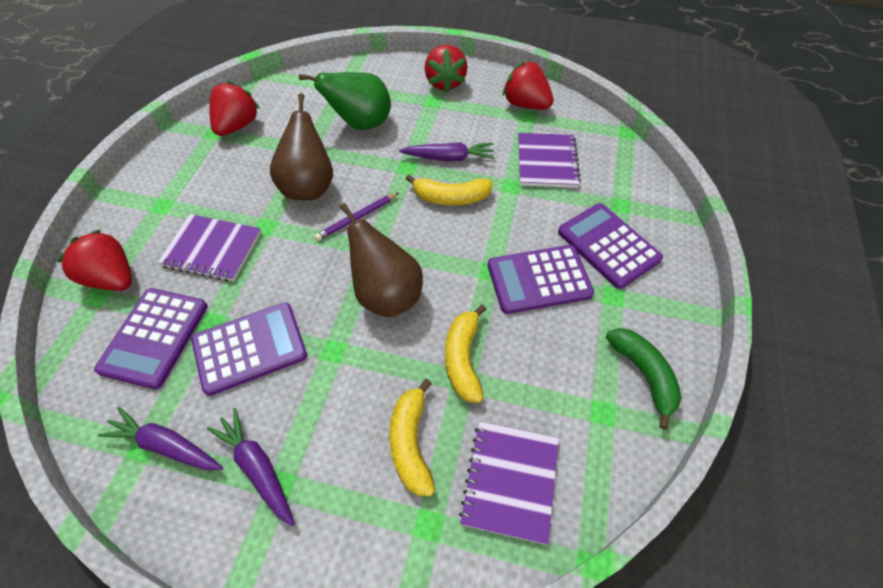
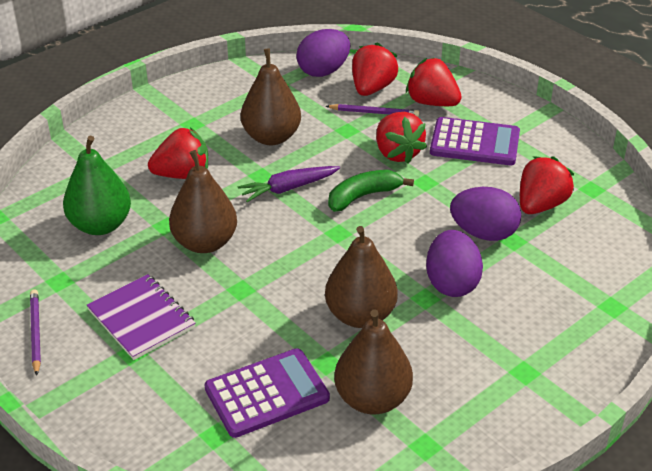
brown pear: 2 -> 4
purple calculator: 4 -> 2
purple carrot: 3 -> 1
purple egg: 0 -> 3
purple notebook: 3 -> 1
purple pencil: 1 -> 2
red strawberry: 4 -> 5
yellow banana: 3 -> 0

